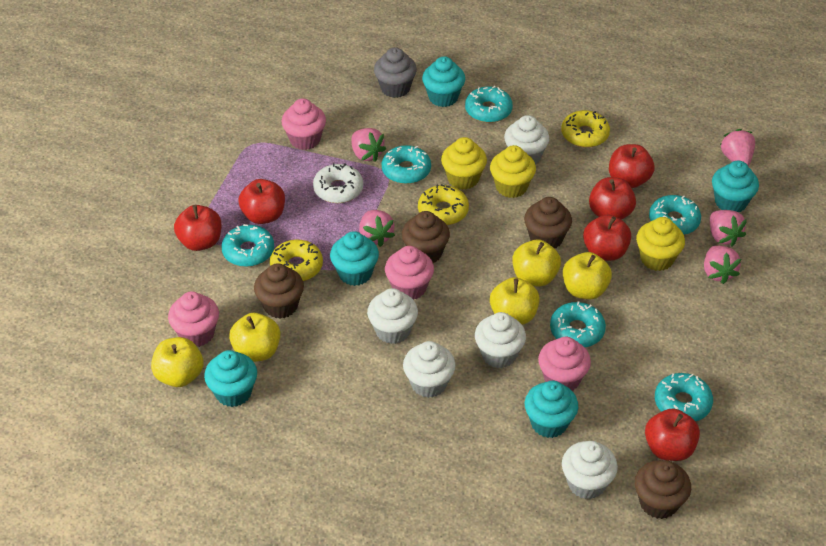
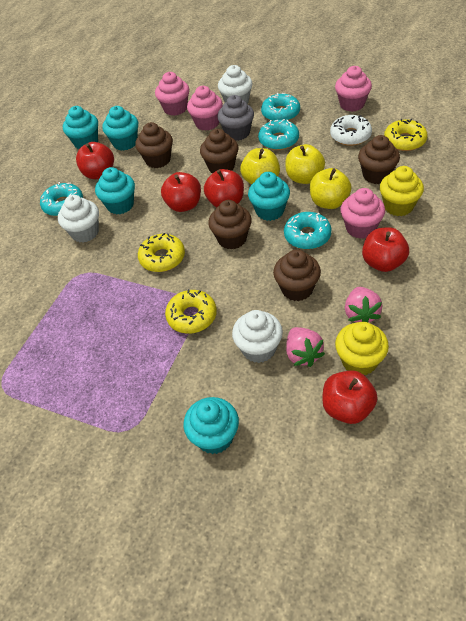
brown cupcake: 4 -> 5
pink strawberry: 5 -> 2
red apple: 6 -> 5
turquoise donut: 6 -> 4
white cupcake: 5 -> 3
yellow apple: 5 -> 3
yellow cupcake: 3 -> 2

